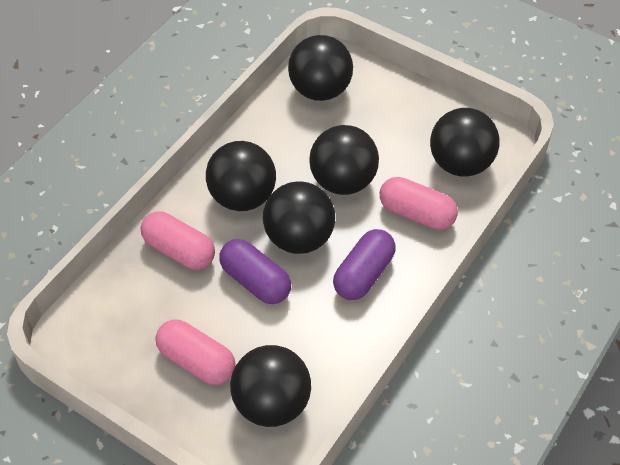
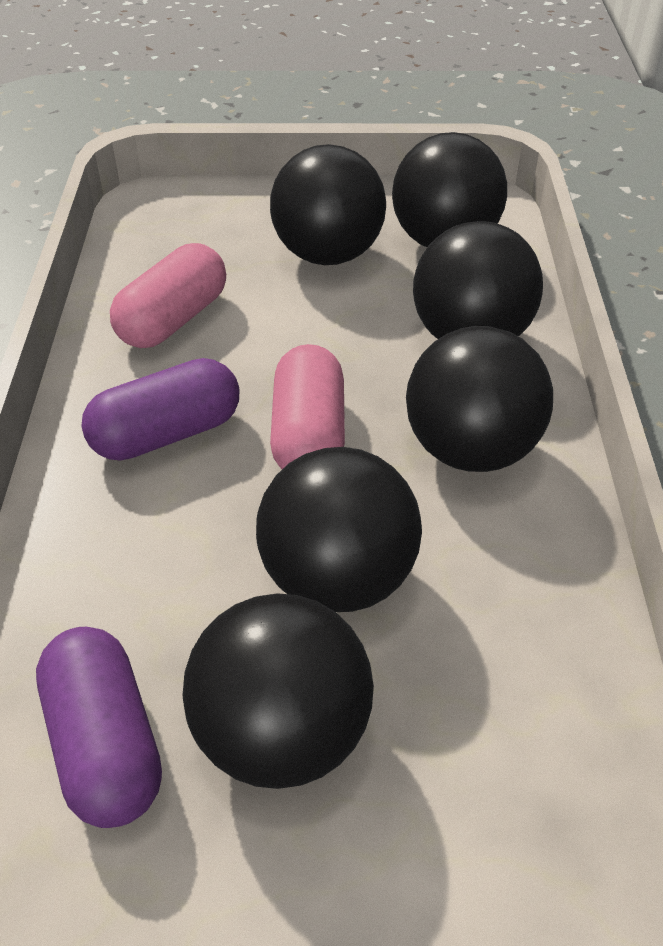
pink capsule: 3 -> 2

